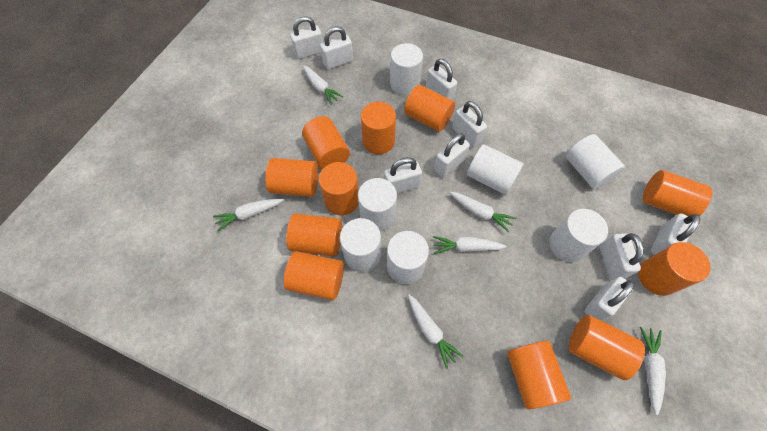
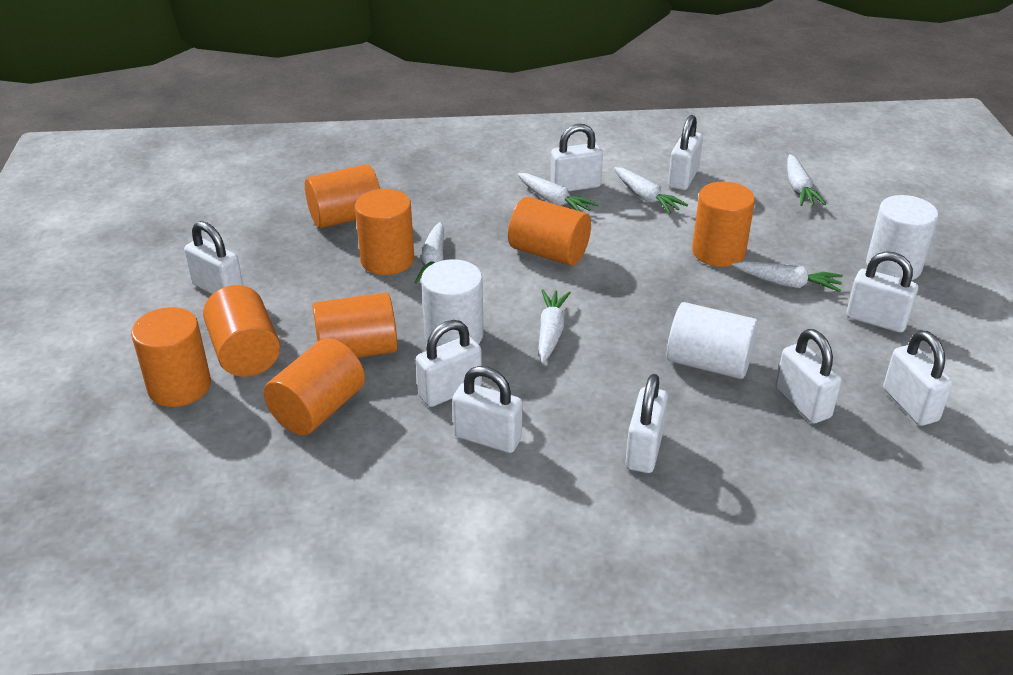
orange cylinder: 11 -> 8
white cylinder: 7 -> 3

